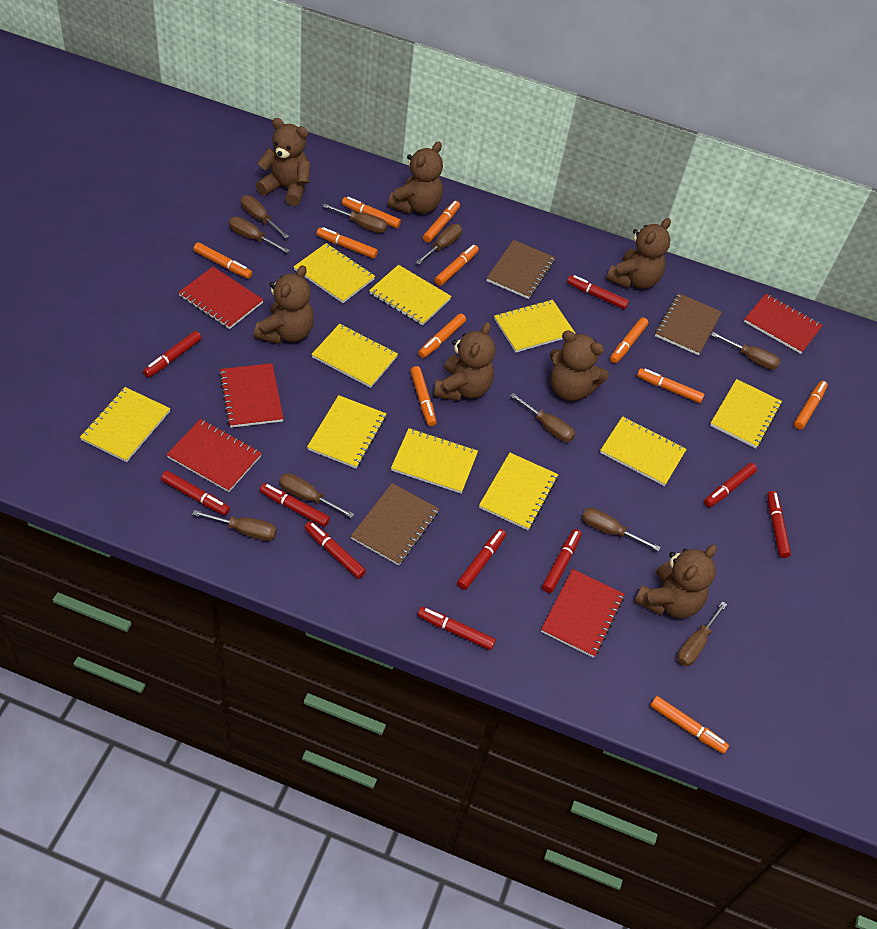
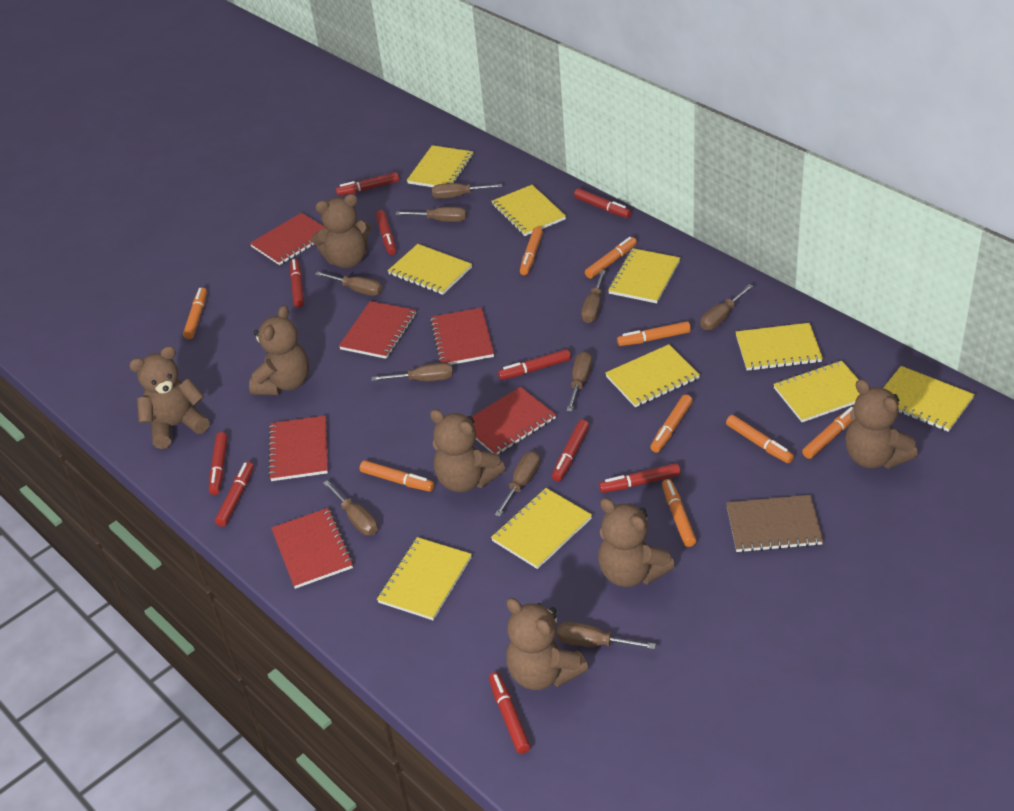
brown notebook: 3 -> 1
orange marker: 11 -> 9
red notebook: 5 -> 6

